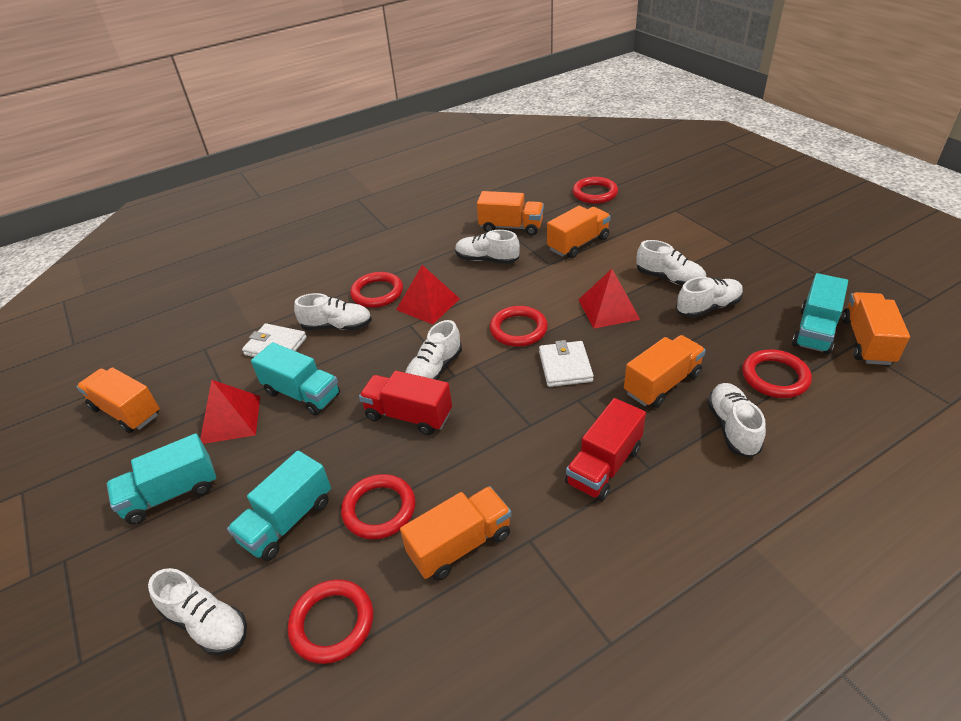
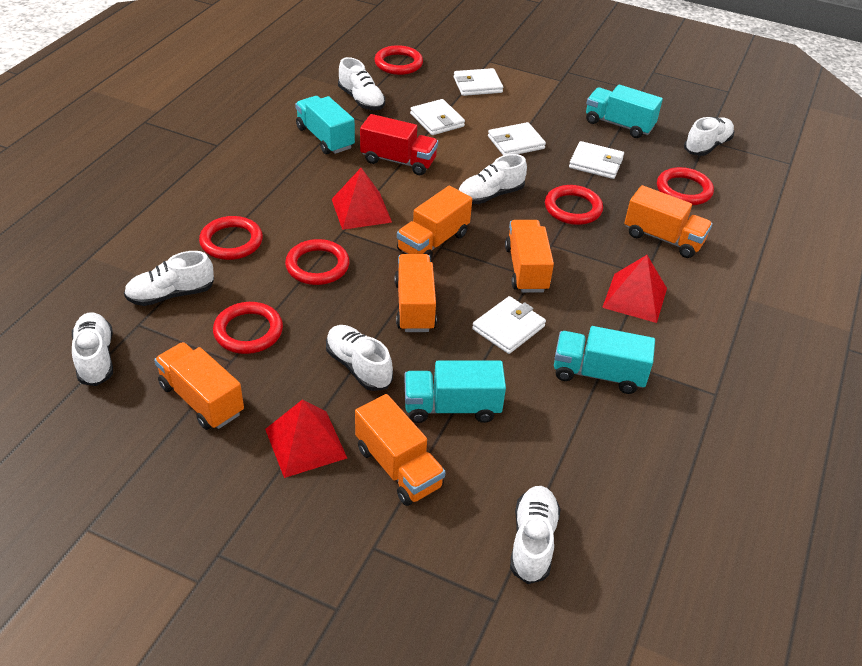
red truck: 2 -> 1
white wallet: 2 -> 5

